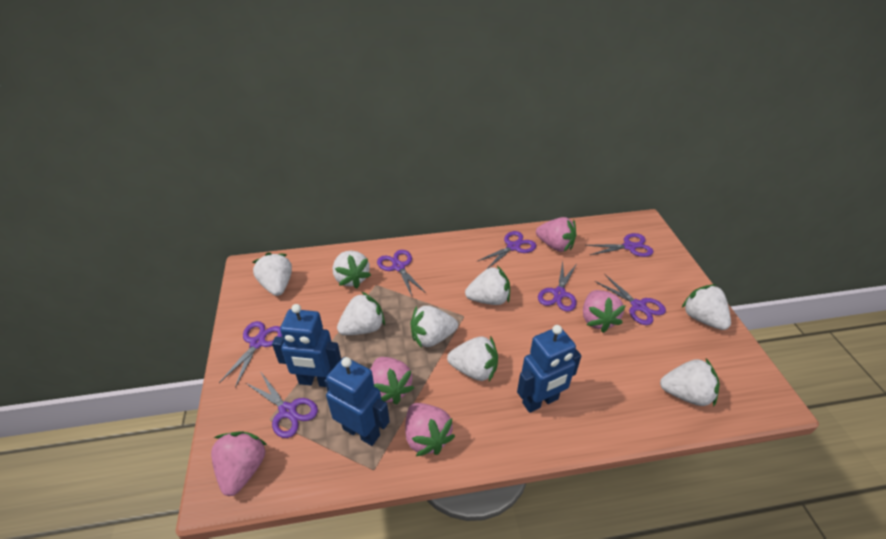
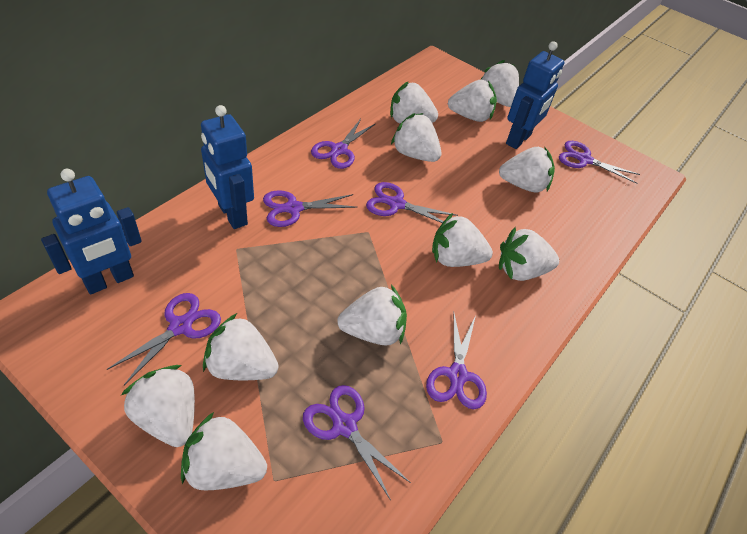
pink strawberry: 5 -> 0
white strawberry: 8 -> 11

